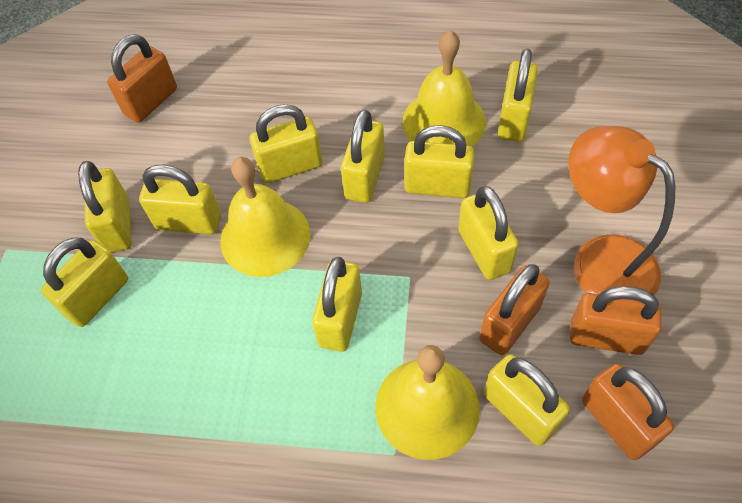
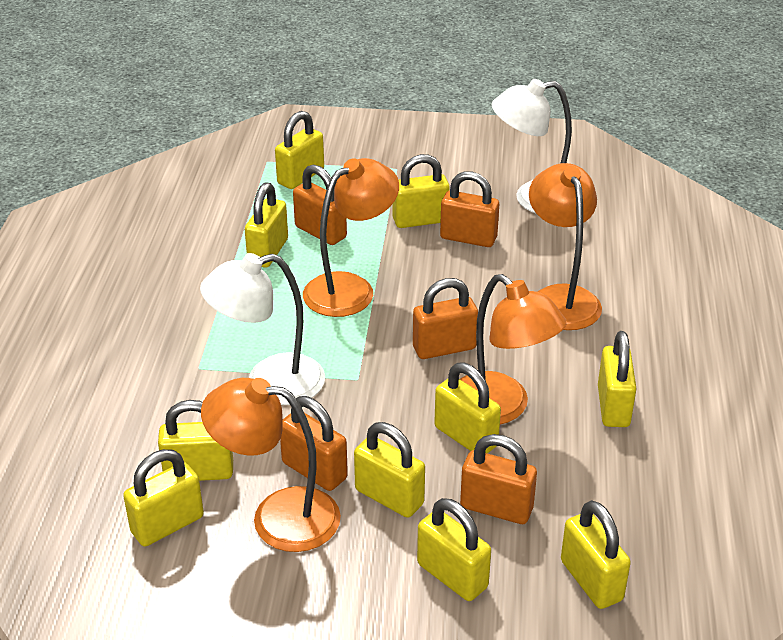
orange lamp: 1 -> 4
orange padlock: 4 -> 5
white lamp: 0 -> 2
yellow bell: 3 -> 0

